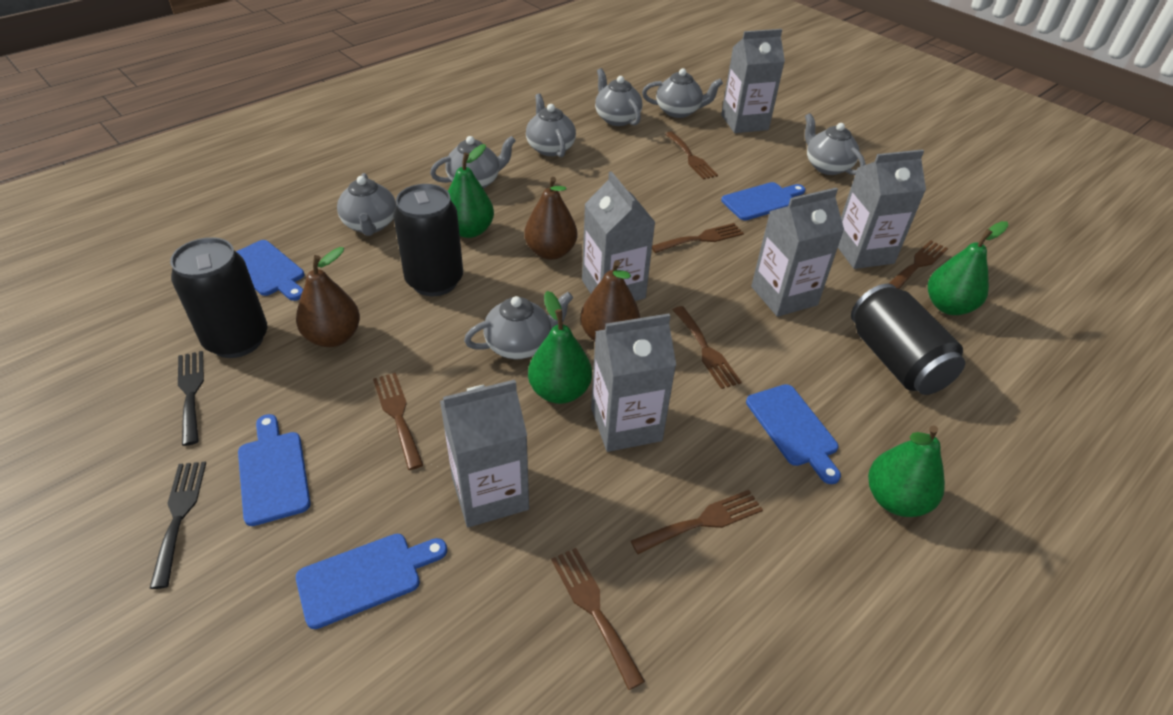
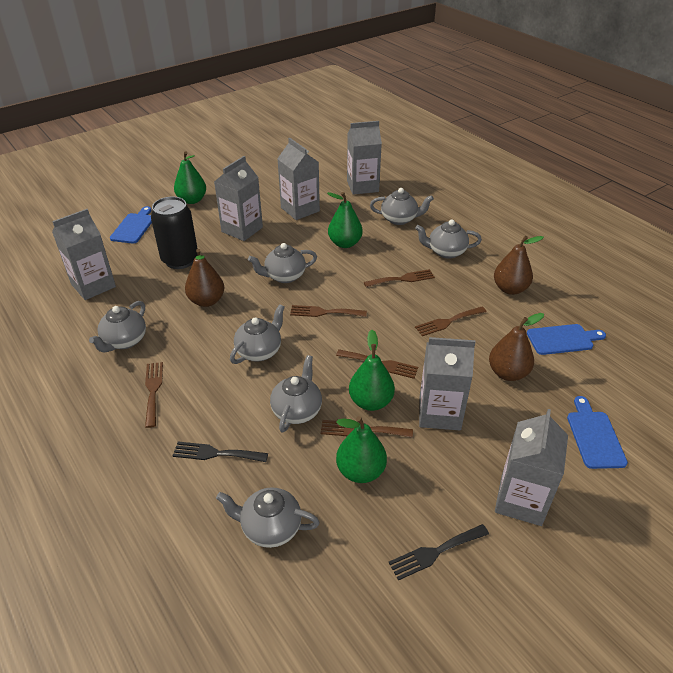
black can: 3 -> 1
blue cutting board: 5 -> 3
brown fork: 7 -> 6

